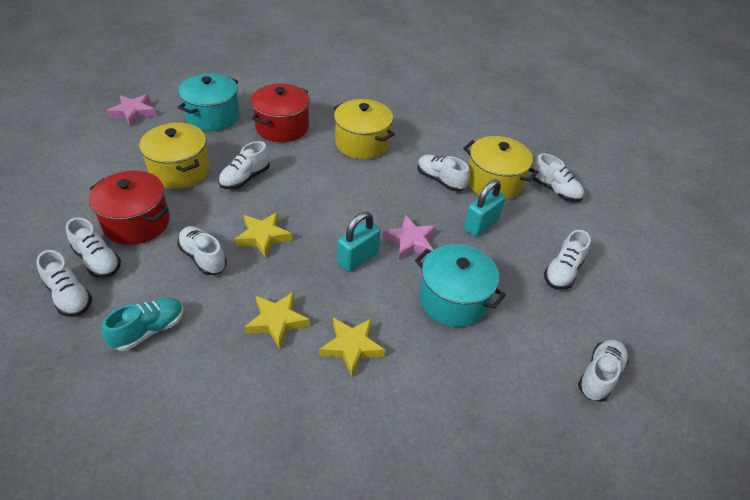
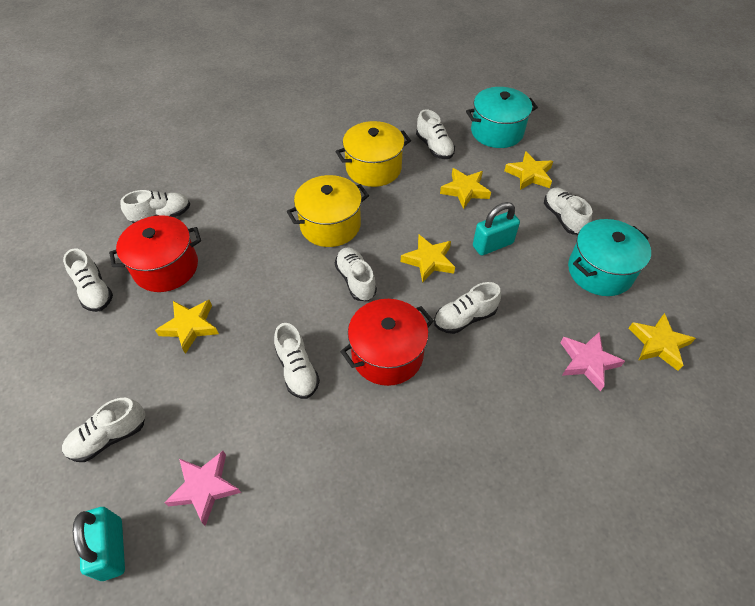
turquoise shoe: 1 -> 0
yellow pot: 3 -> 2
yellow star: 3 -> 5

